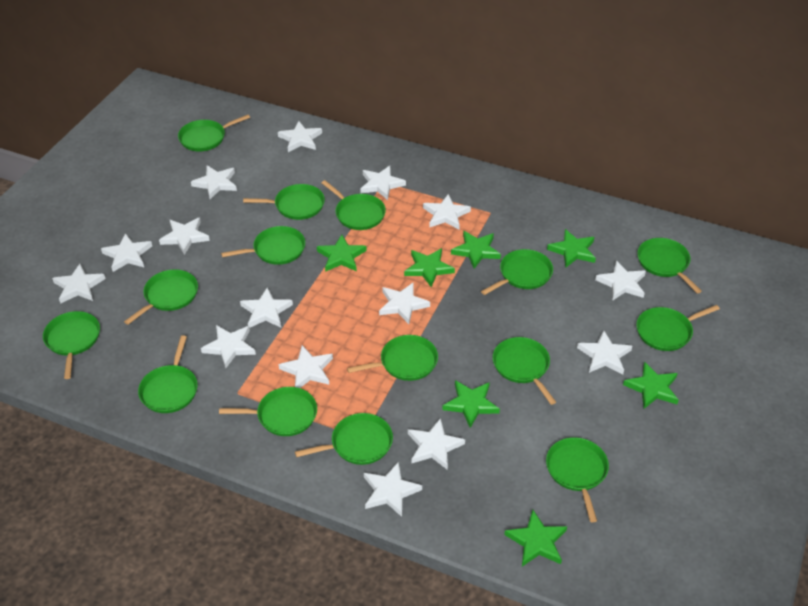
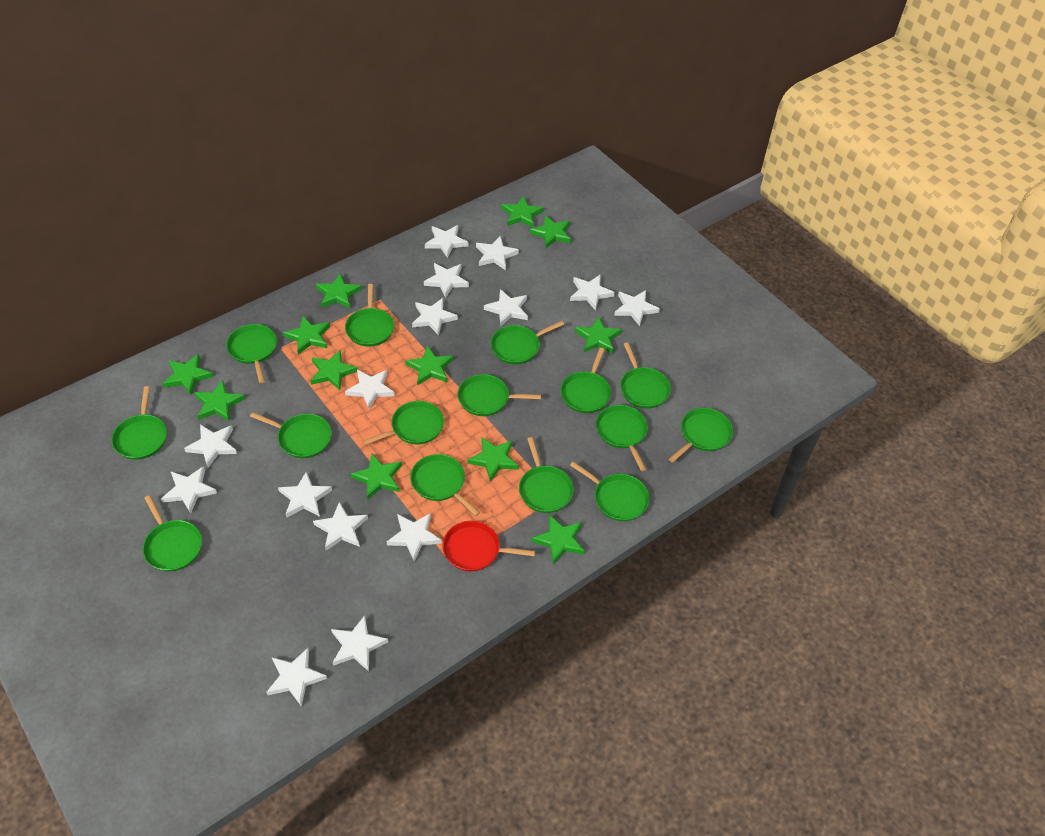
green star: 7 -> 12
red pan: 0 -> 1

